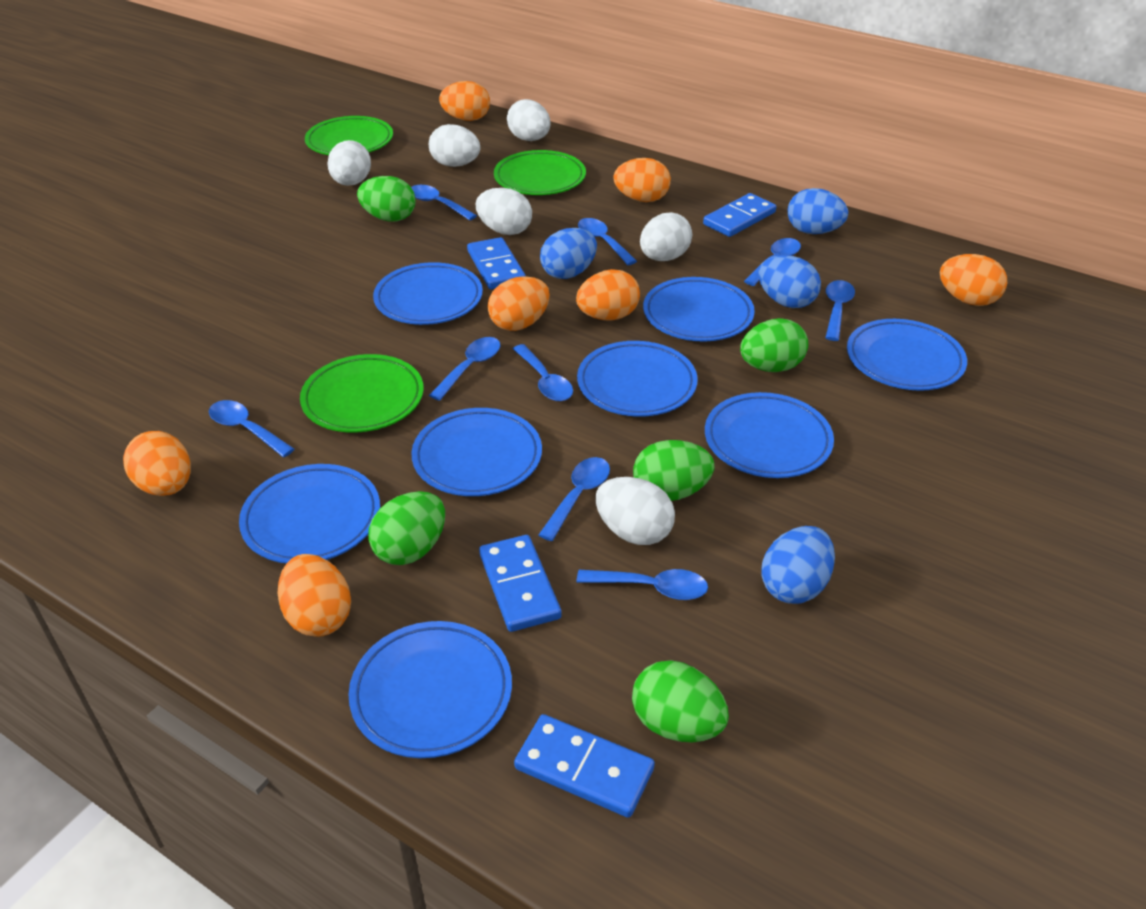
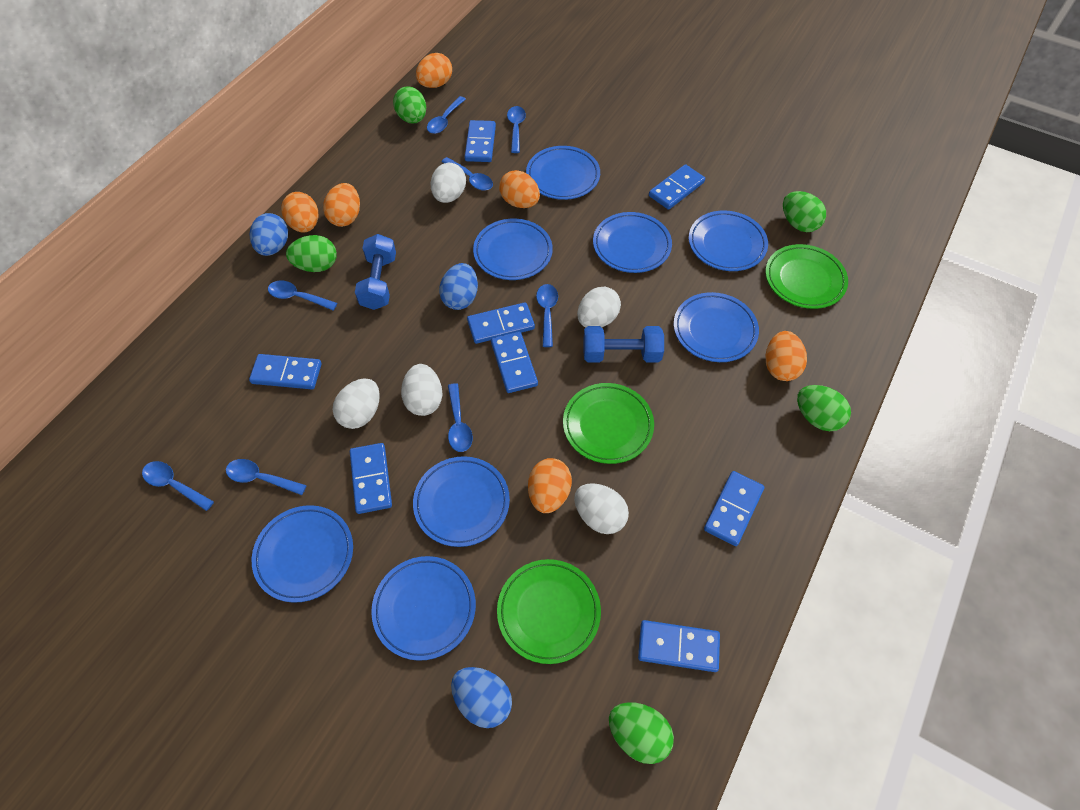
blue domino: 4 -> 8
blue dumbbell: 0 -> 2
blue egg: 4 -> 3
blue spoon: 9 -> 8
orange egg: 7 -> 6
white egg: 6 -> 5

